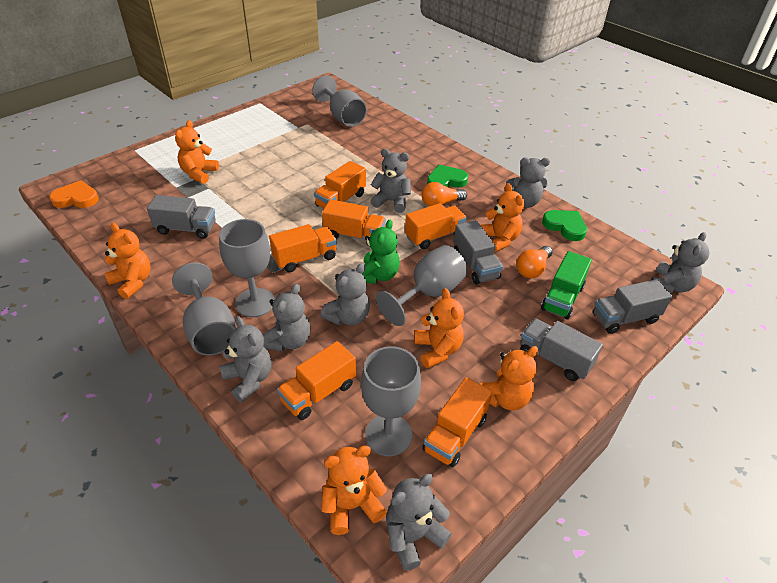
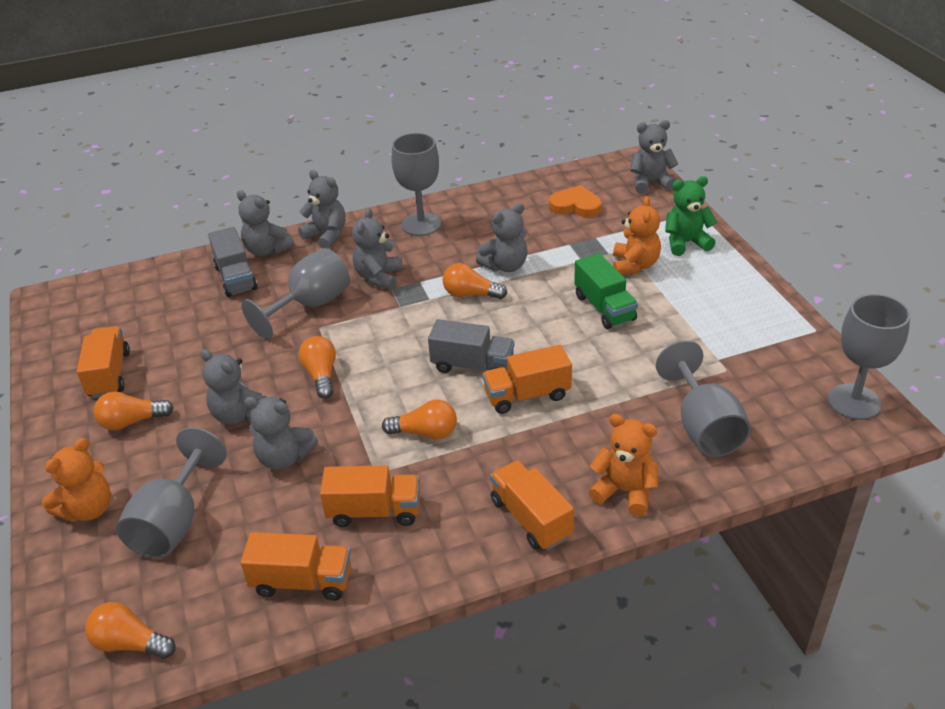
green heart: 2 -> 0
grey truck: 4 -> 2
orange light bulb: 2 -> 5
orange teddy bear: 6 -> 3
orange truck: 6 -> 5

